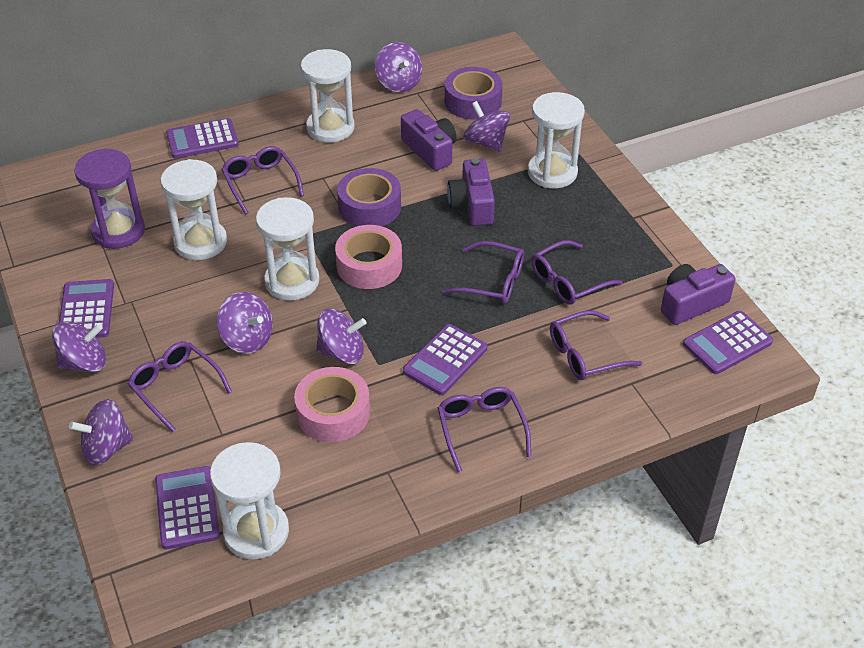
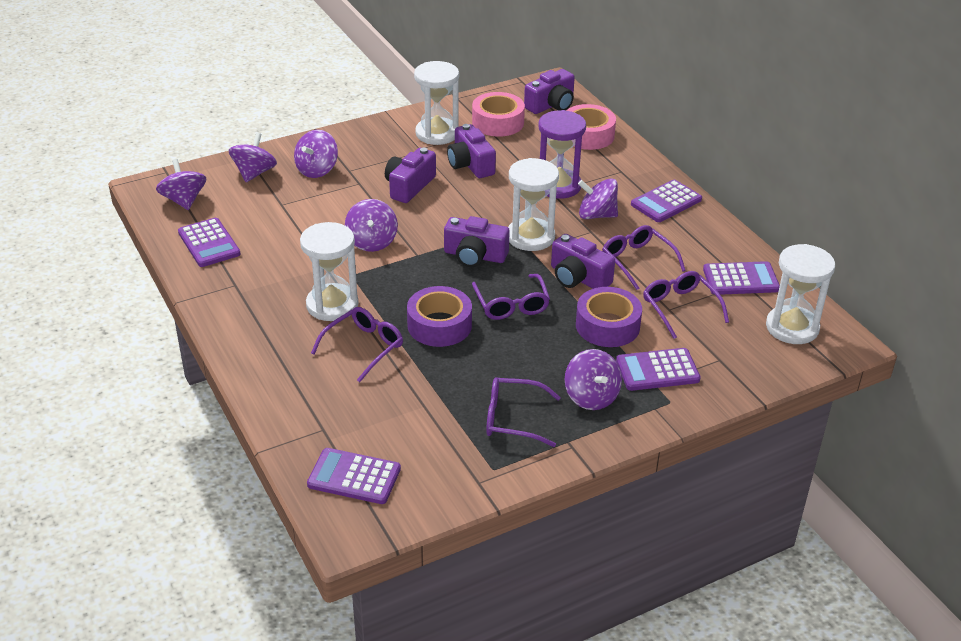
purple camera: 3 -> 5
purple glasses: 6 -> 5
white hourglass: 5 -> 4

